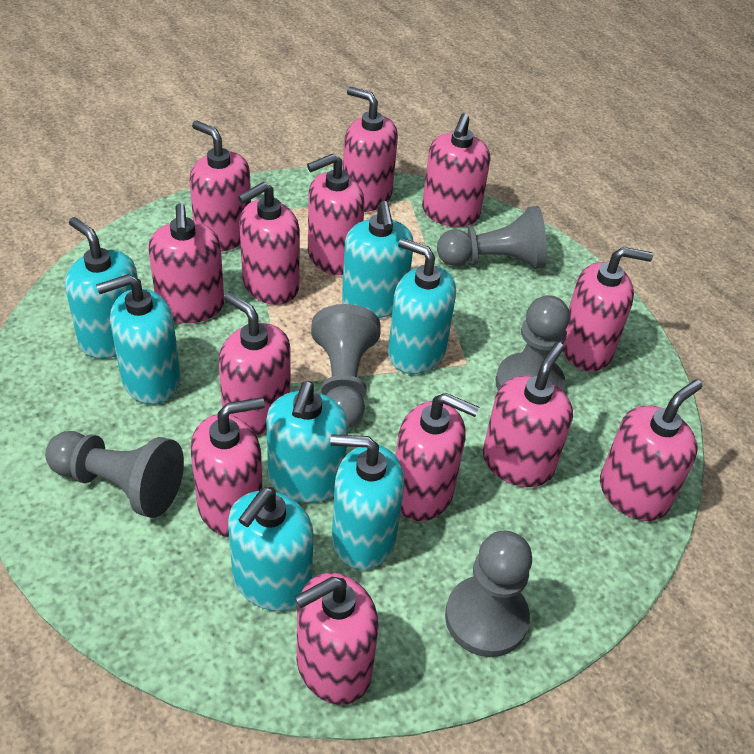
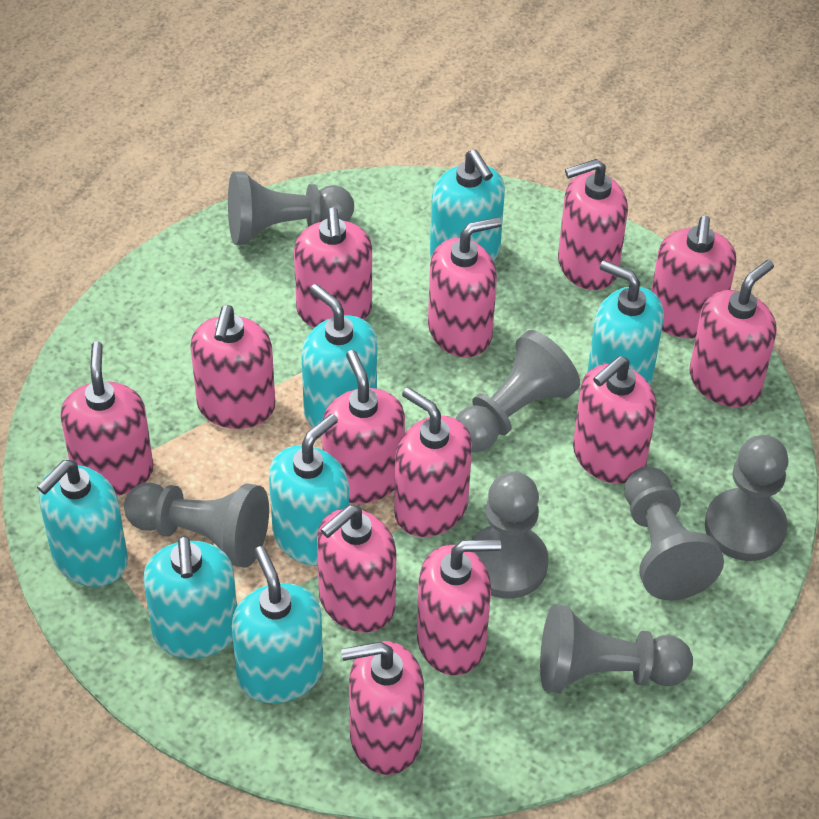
grey pawn: 5 -> 7

